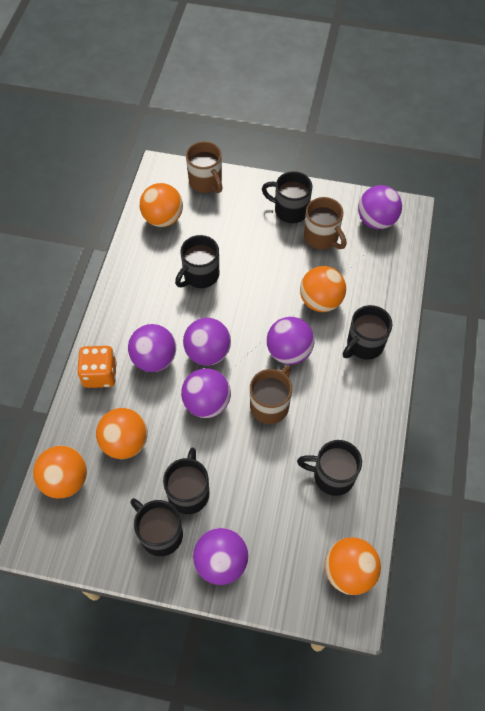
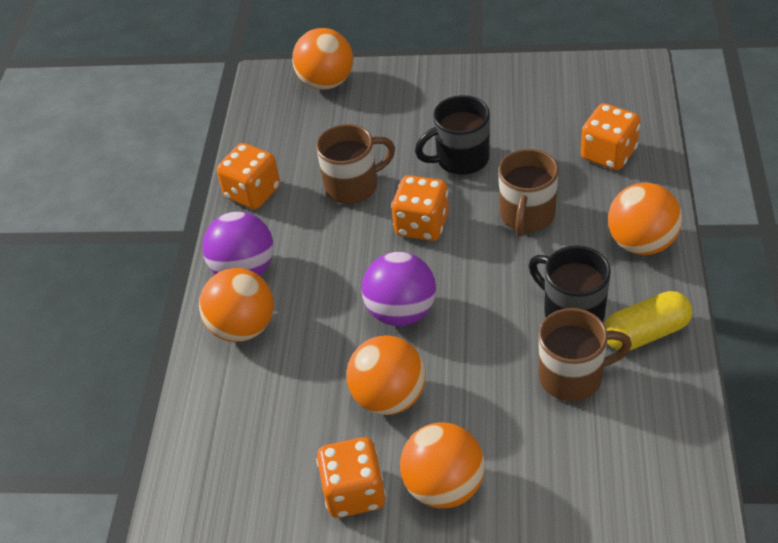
black mug: 6 -> 2
orange dice: 1 -> 4
purple ball: 6 -> 2
yellow capsule: 0 -> 1

